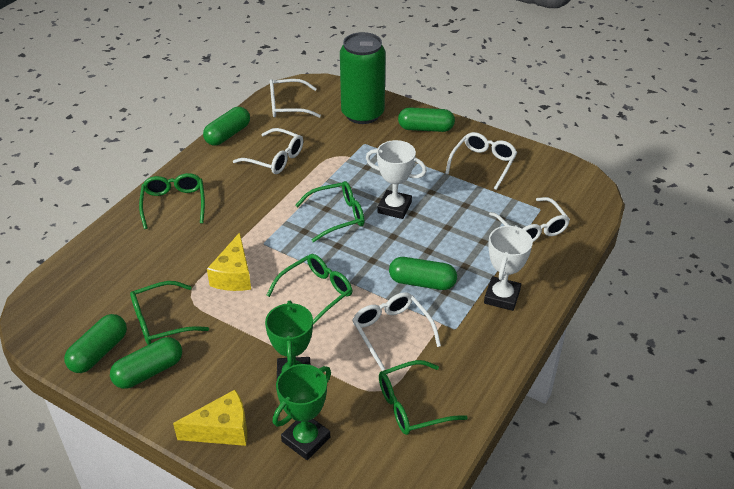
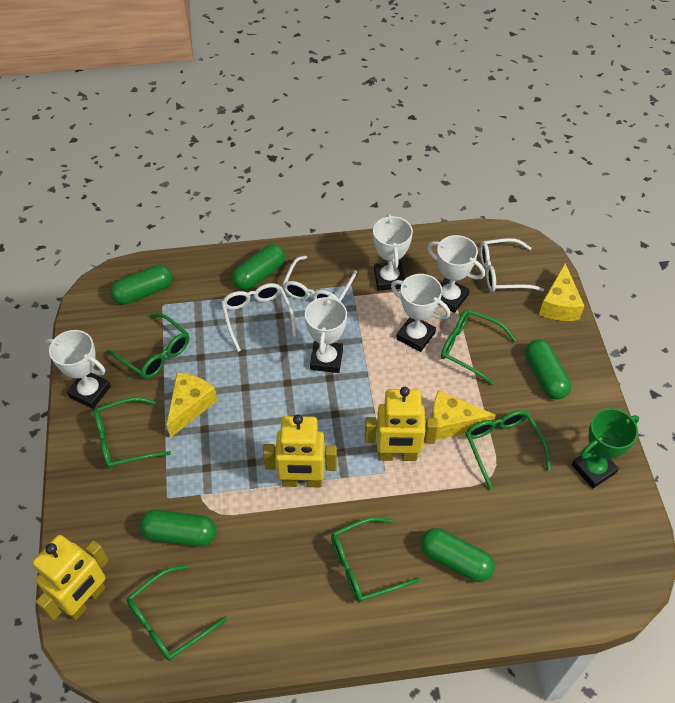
green can: 1 -> 0
green glasses: 5 -> 6
green trophy: 2 -> 1
white glasses: 5 -> 3
white trophy: 2 -> 5
yellow cheese: 2 -> 3
yellow robot: 0 -> 3

